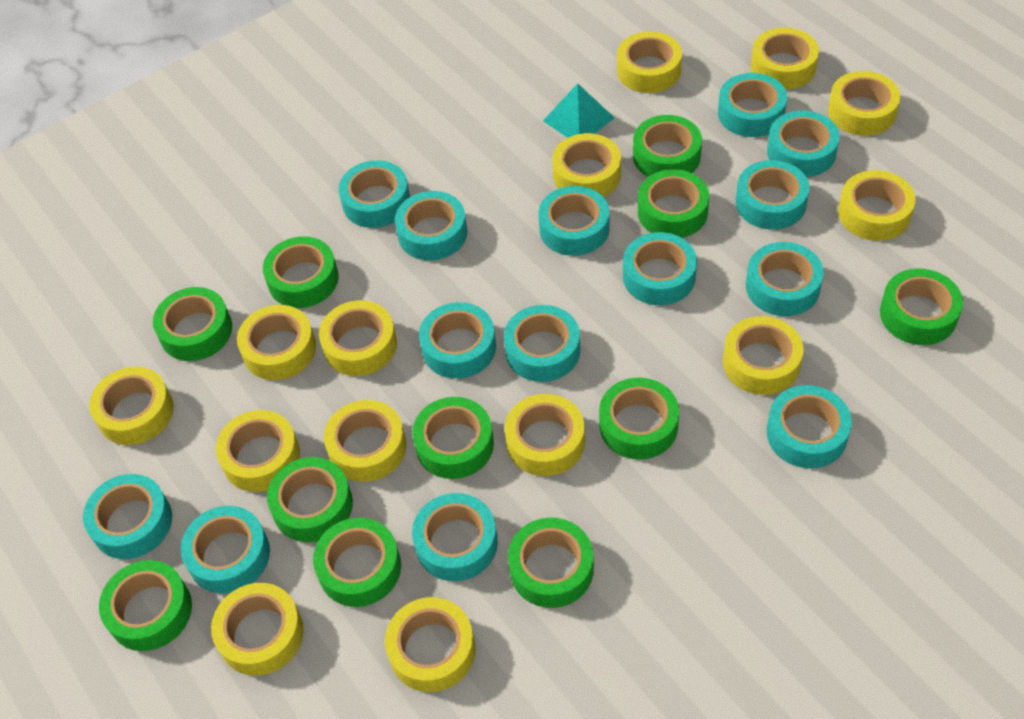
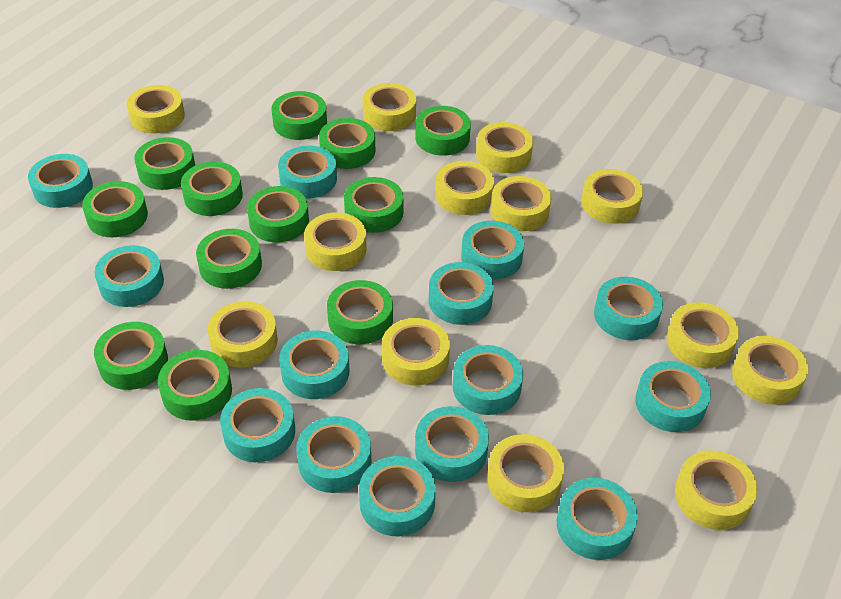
green tape: 11 -> 12
turquoise pyramid: 1 -> 0
yellow tape: 14 -> 13

